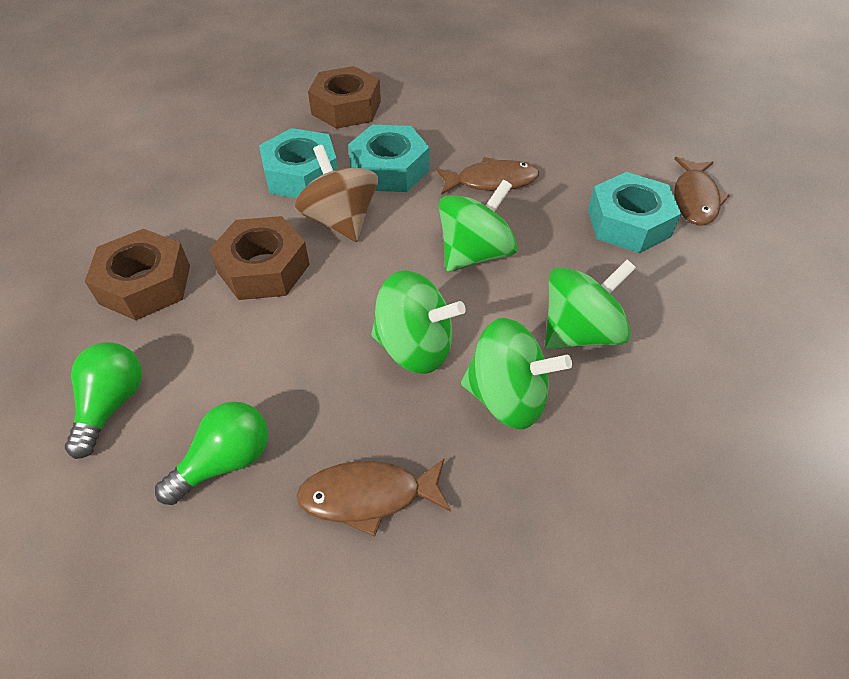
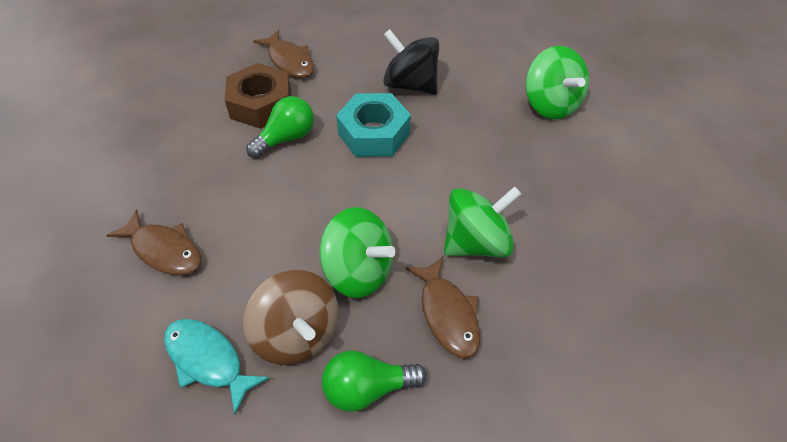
black spinning top: 0 -> 1
brown nut: 3 -> 1
green spinning top: 4 -> 3
turquoise fish: 0 -> 1
turquoise nut: 3 -> 1

